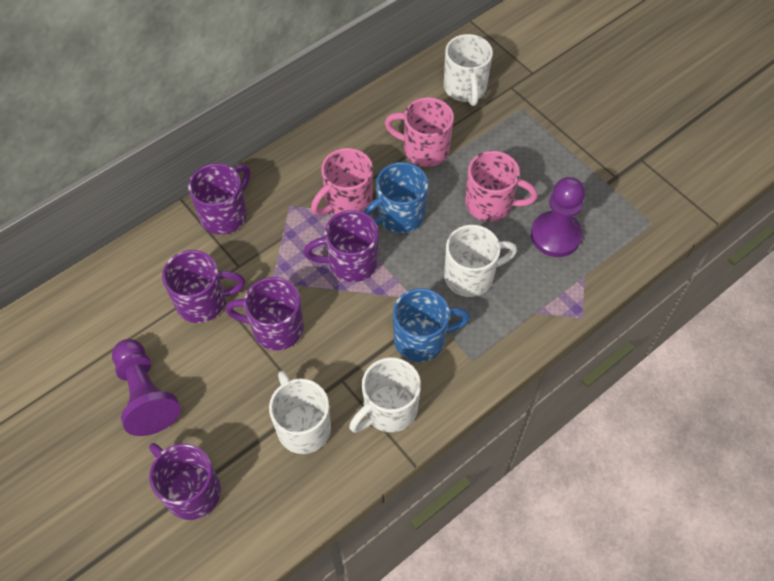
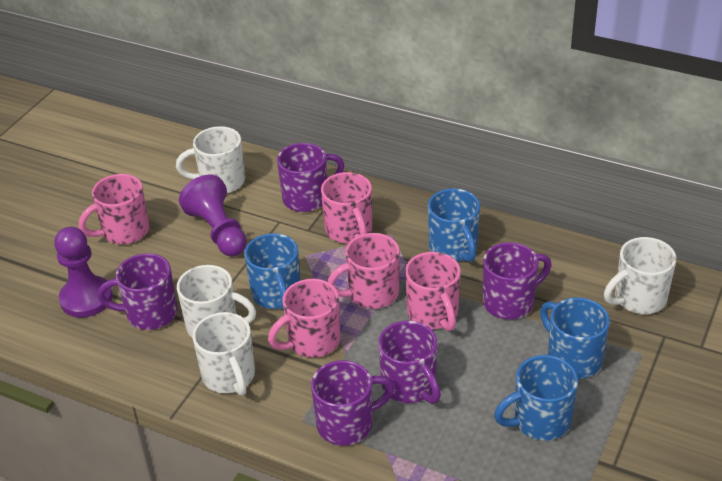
blue mug: 2 -> 4
pink mug: 3 -> 5

